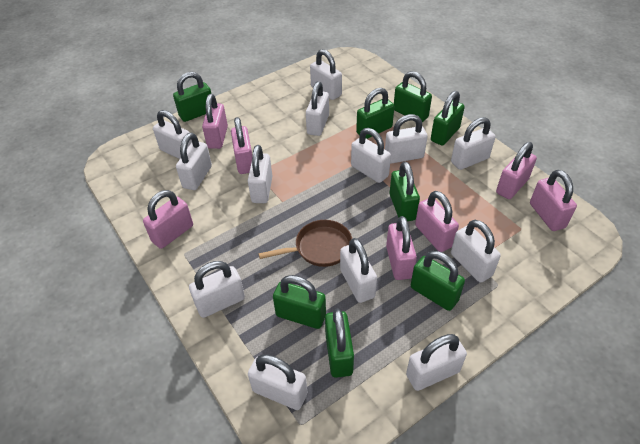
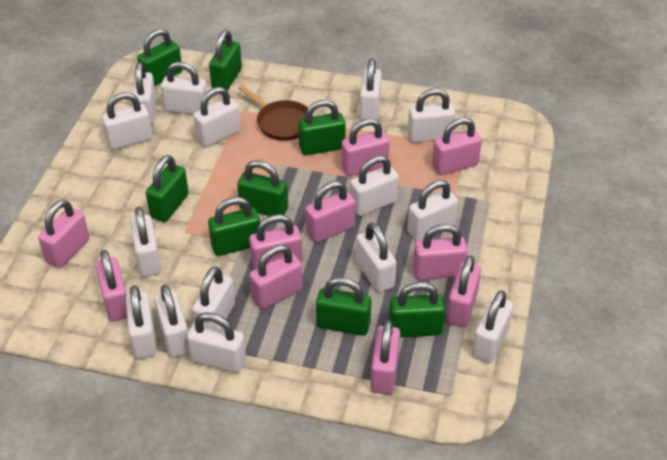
pink padlock: 7 -> 10
white padlock: 13 -> 15

